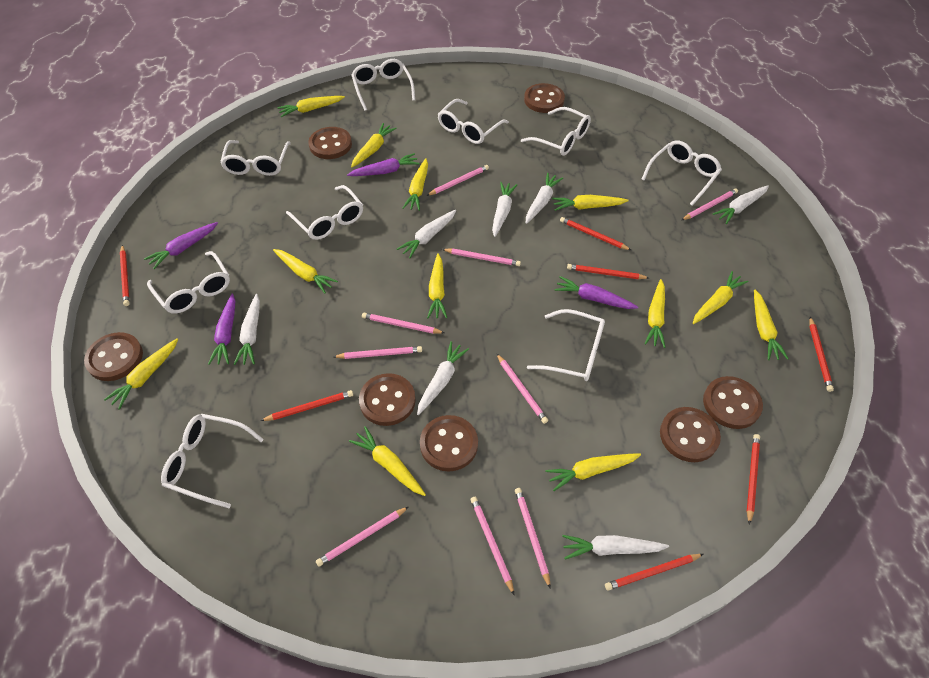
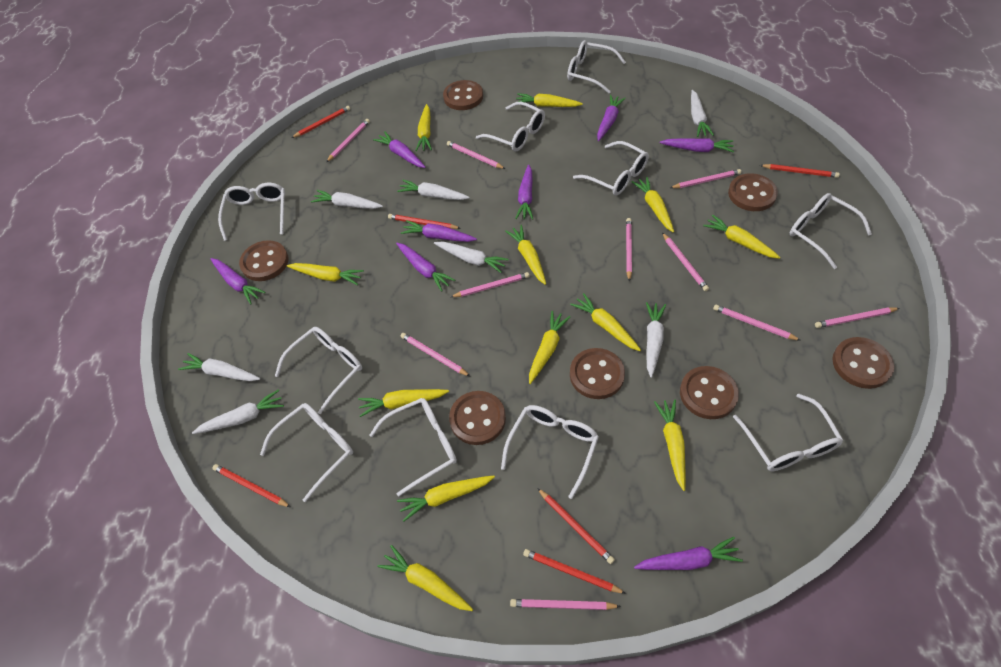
pink pencil: 9 -> 10
purple carrot: 4 -> 8
red pencil: 7 -> 6
white glasses: 9 -> 10

